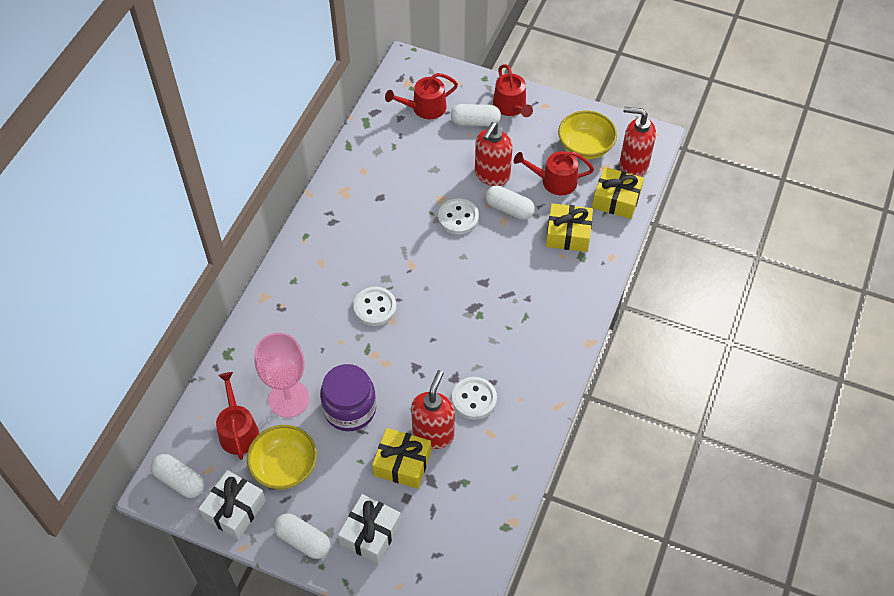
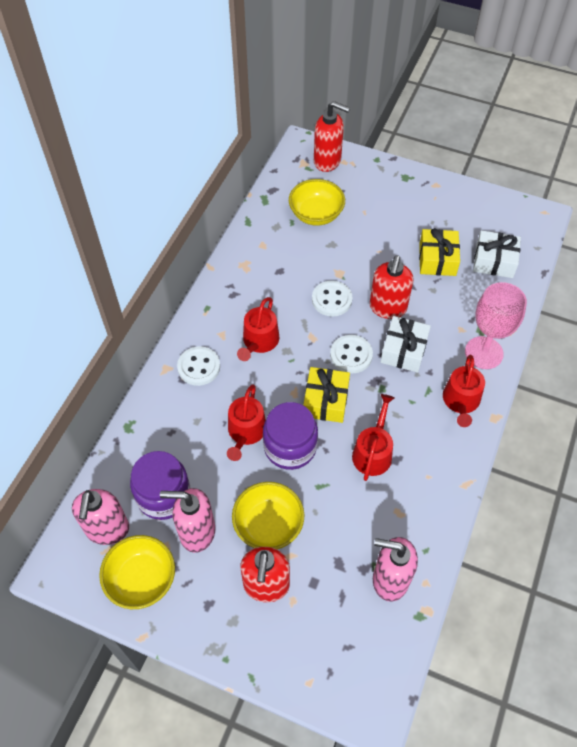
pink soap dispenser: 0 -> 3
purple jar: 1 -> 2
white capsule: 4 -> 0
yellow bowl: 2 -> 3
yellow gift: 3 -> 2

